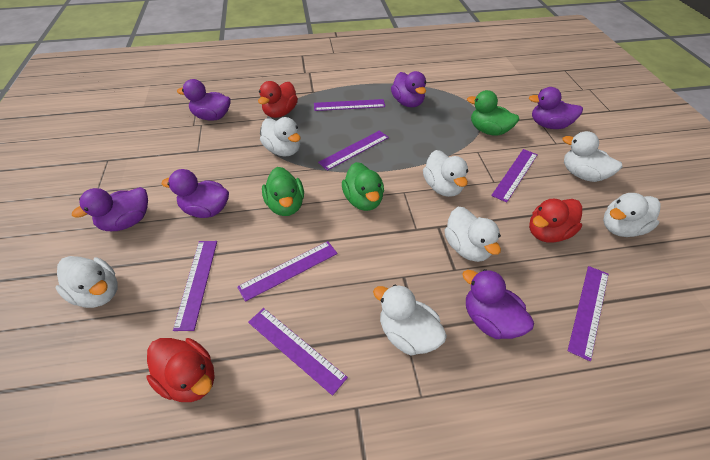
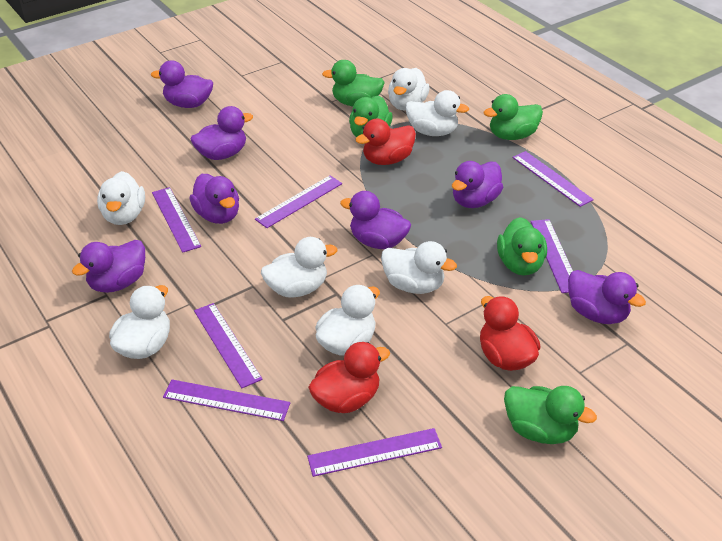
green duck: 3 -> 5
purple duck: 6 -> 7

